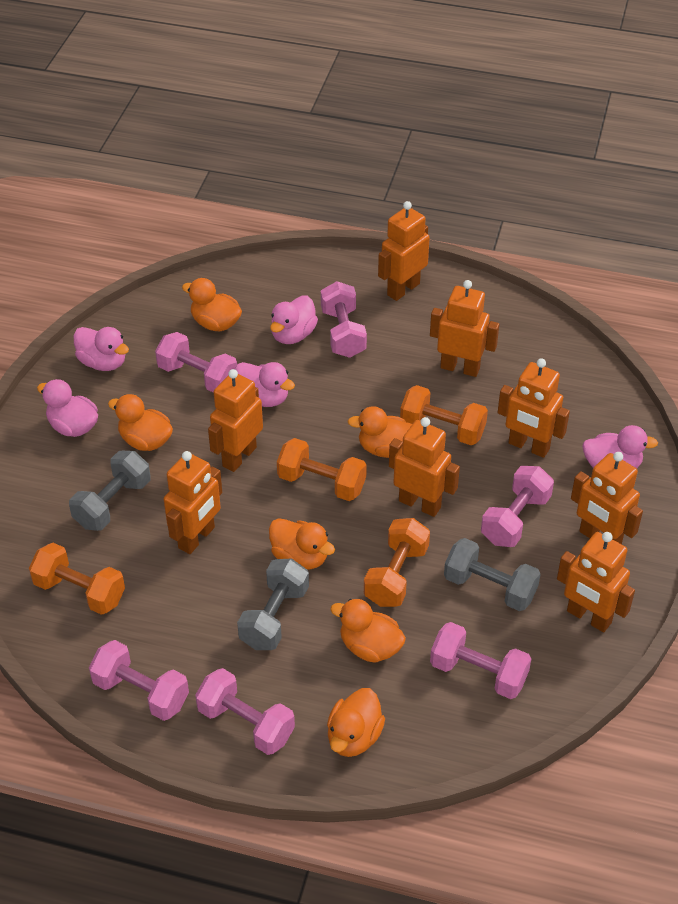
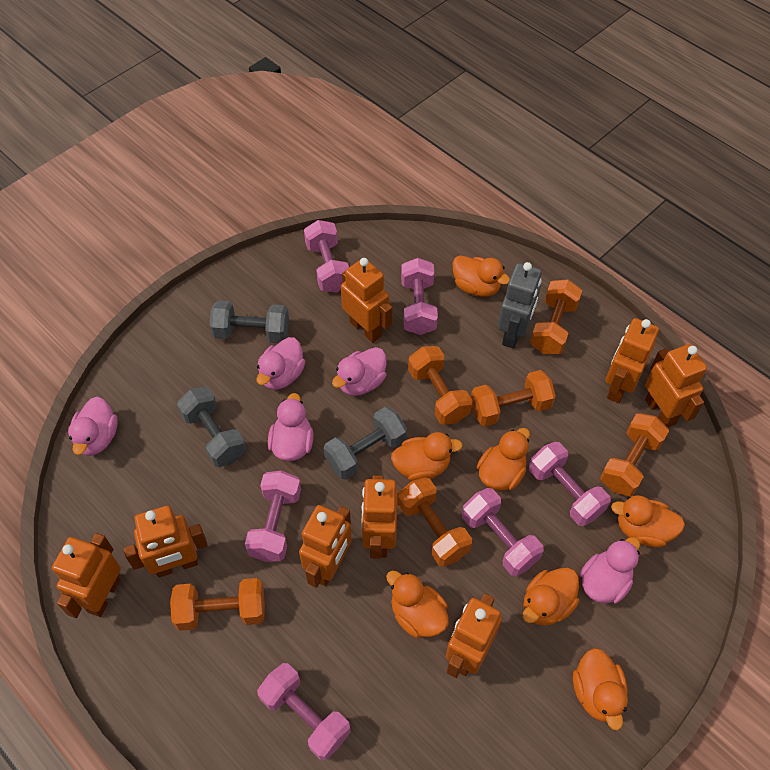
grey robot: 0 -> 1
orange duck: 6 -> 7
orange dumbbell: 4 -> 6

